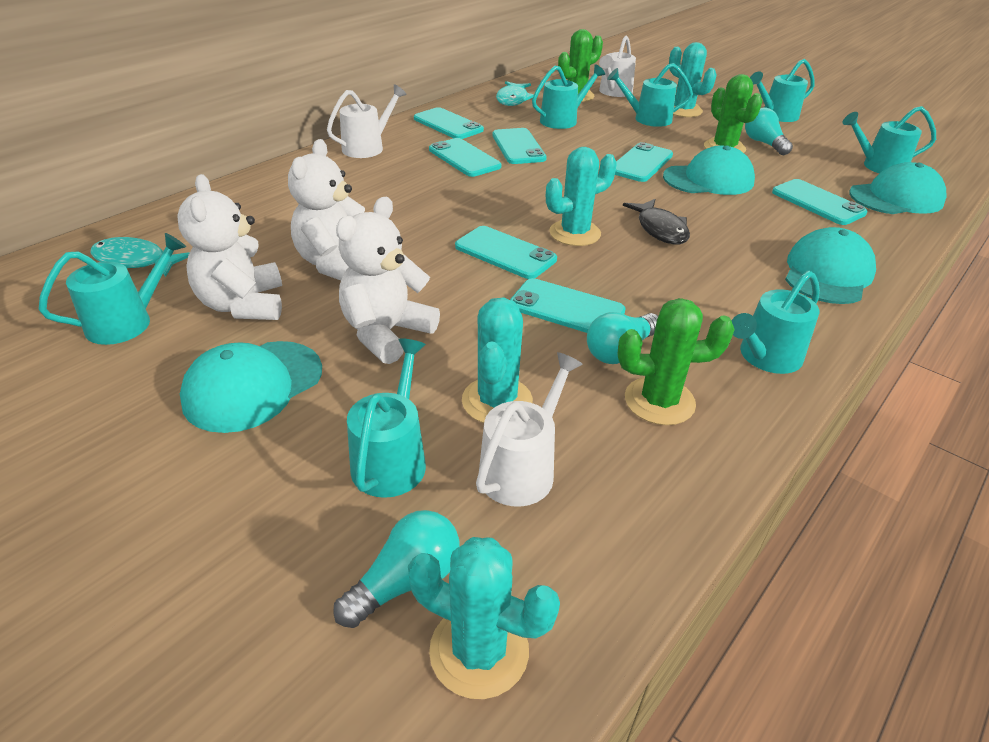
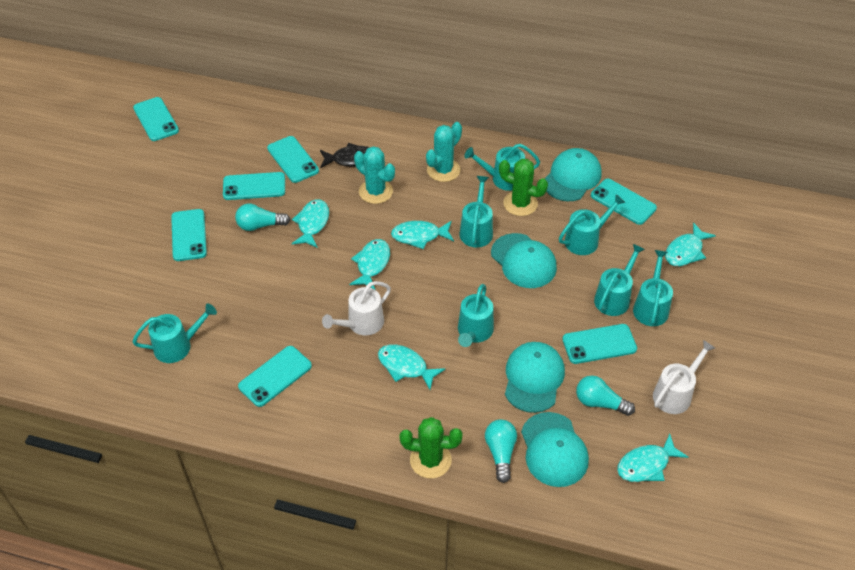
green cactus: 3 -> 2
turquoise cactus: 4 -> 2
turquoise fish: 2 -> 6
white teddy bear: 3 -> 0
white watering can: 3 -> 2

